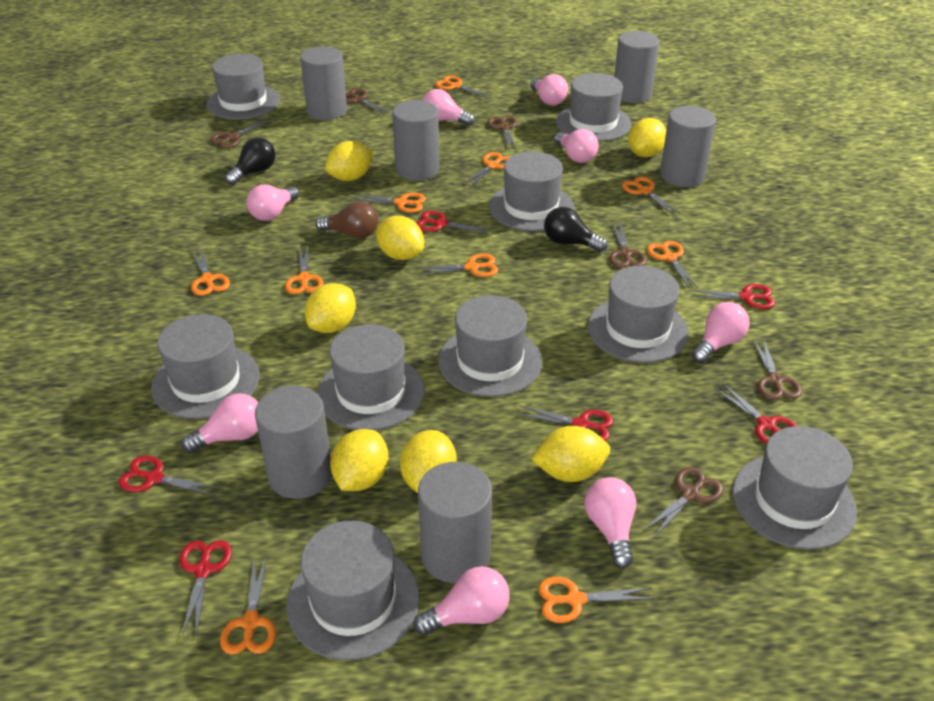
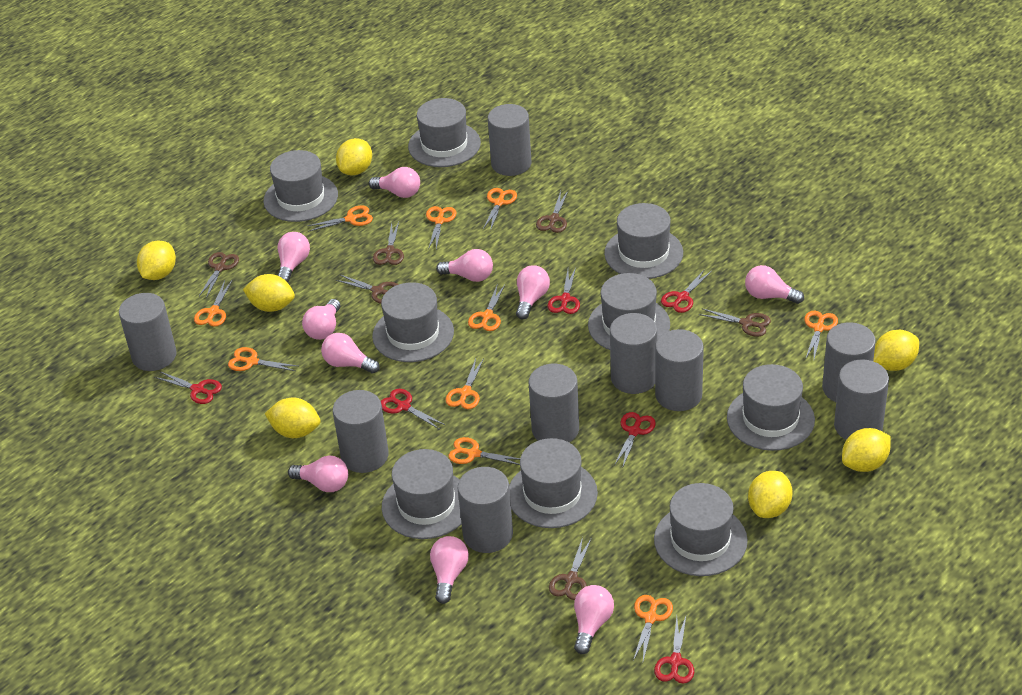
black light bulb: 2 -> 0
brown light bulb: 1 -> 0
grey cylinder: 6 -> 9
pink light bulb: 8 -> 10

